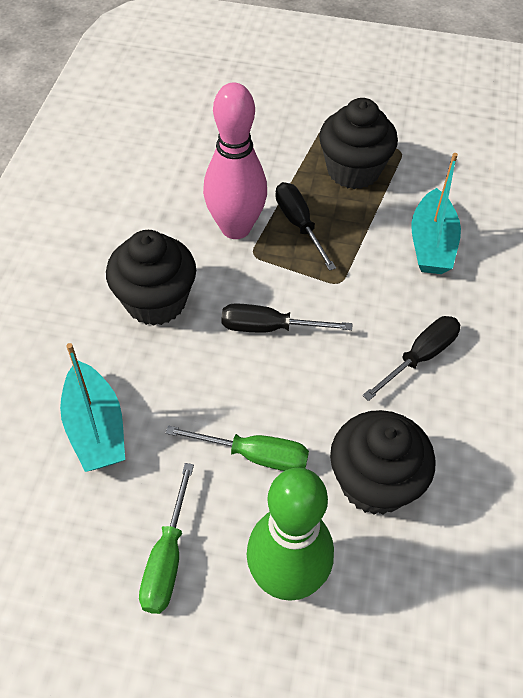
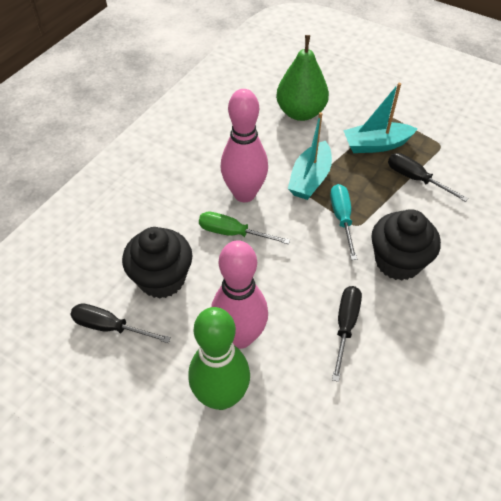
black cupcake: 3 -> 2
green pear: 0 -> 1
green screwdriver: 2 -> 1
pink bowling pin: 1 -> 2
turquoise screwdriver: 0 -> 1

